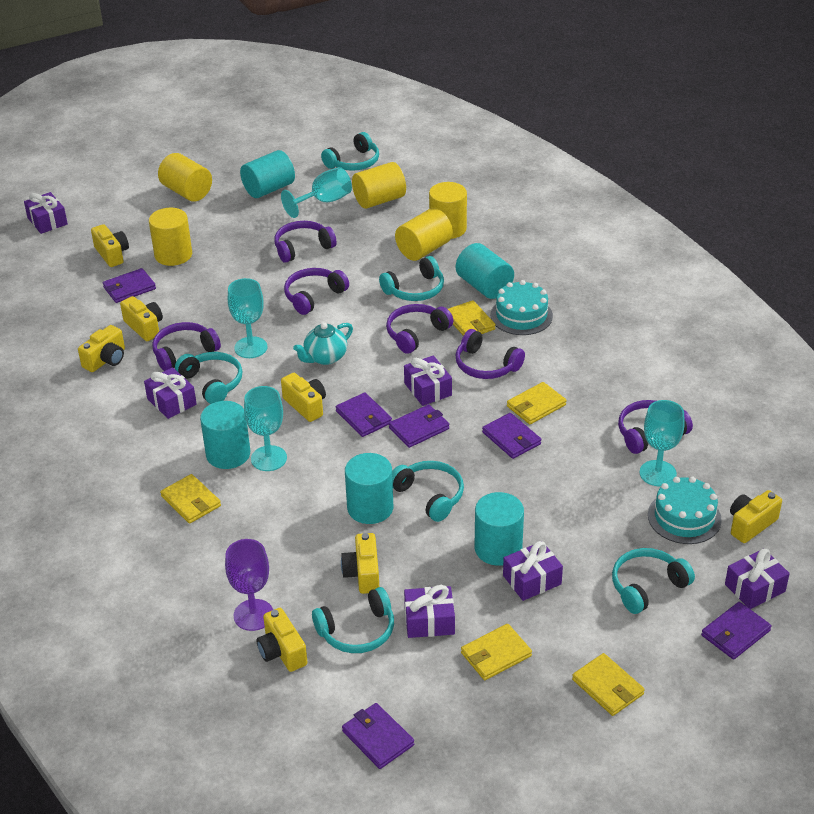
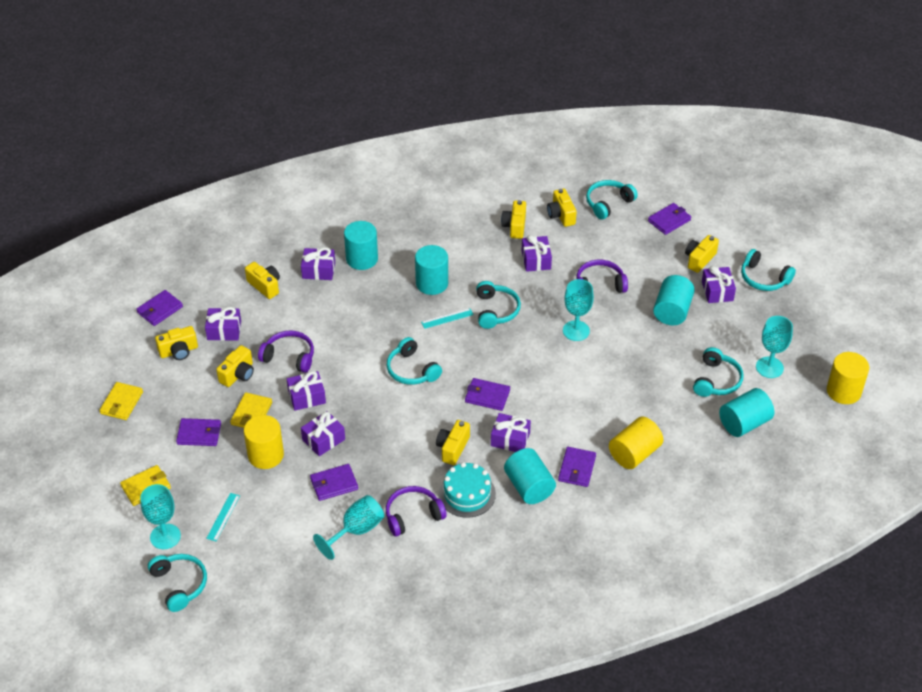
purple gift: 6 -> 7
purple goblet: 1 -> 0
purple headphones: 6 -> 3
turquoise cake: 2 -> 1
turquoise ruler: 0 -> 2
turquoise teapot: 1 -> 0
yellow cylinder: 5 -> 3
yellow wallet: 5 -> 3

